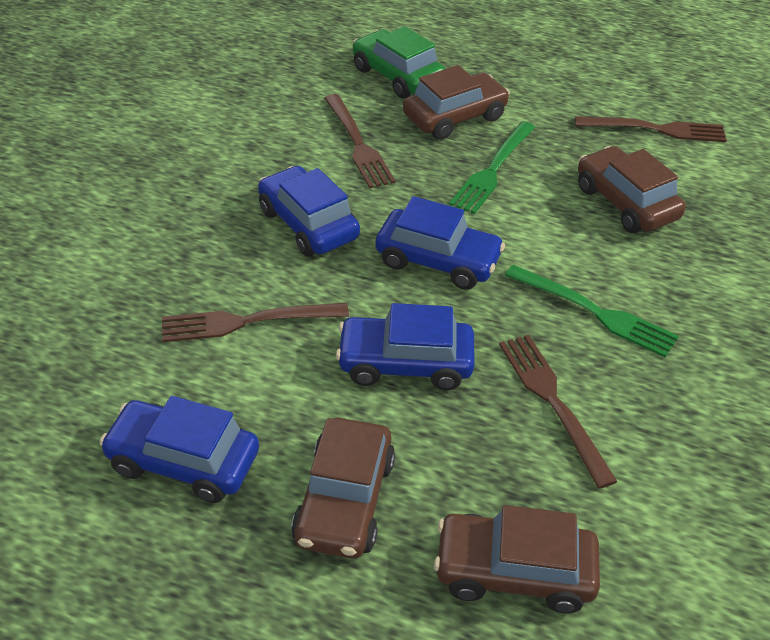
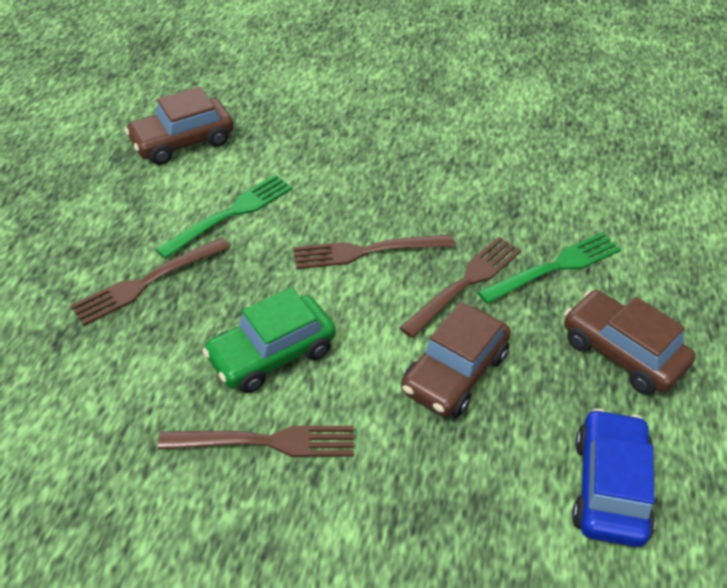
blue car: 4 -> 1
brown car: 4 -> 3

